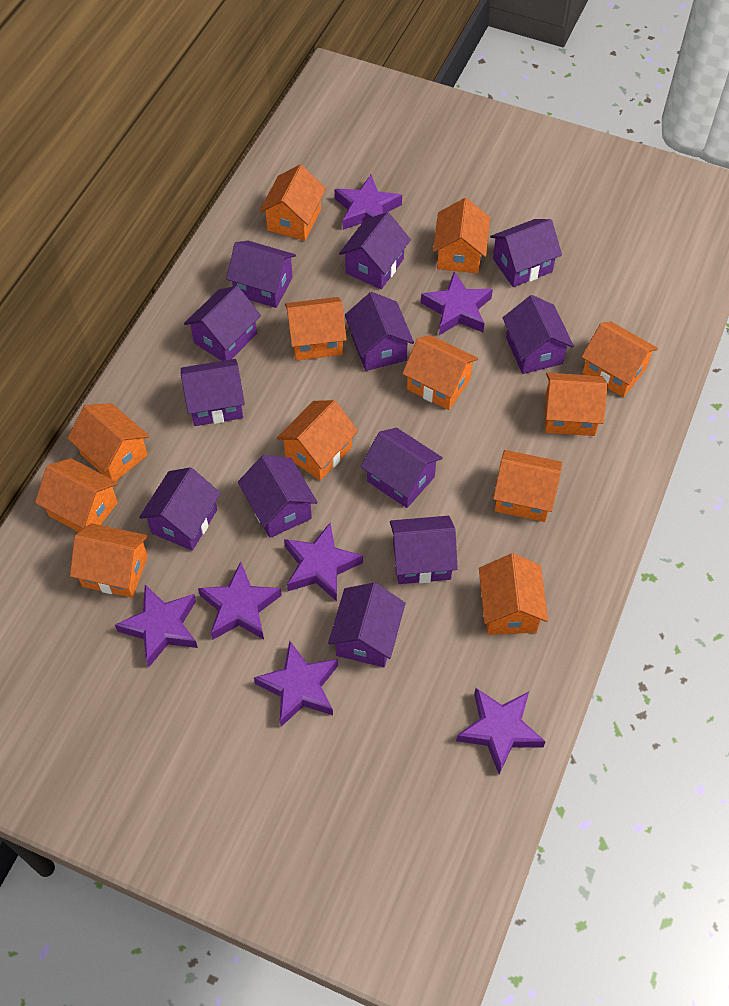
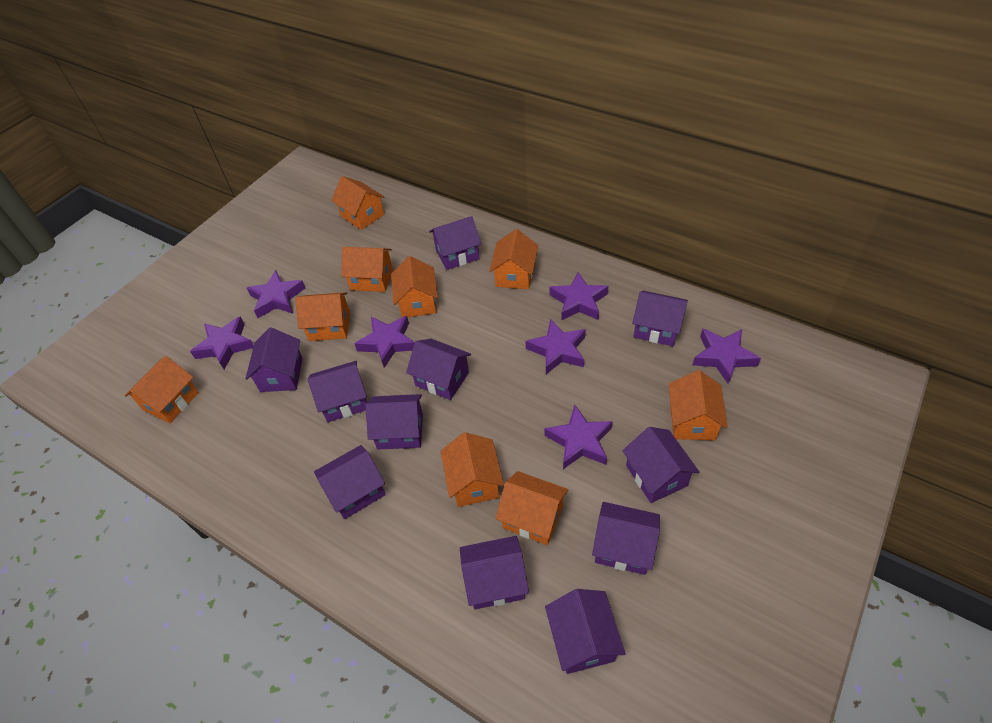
orange house: 12 -> 9
purple house: 12 -> 11

